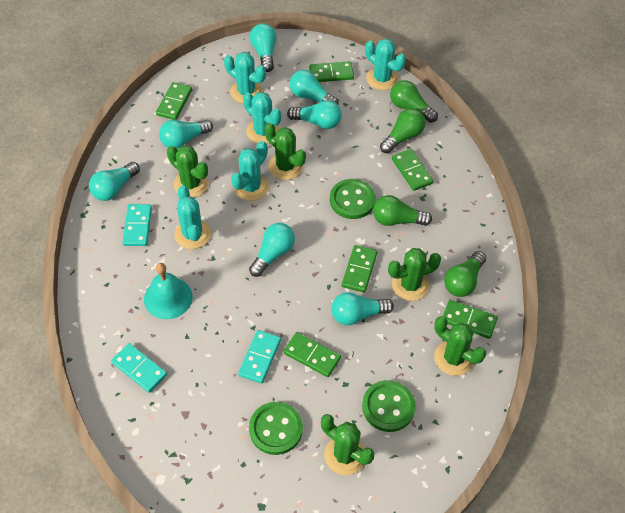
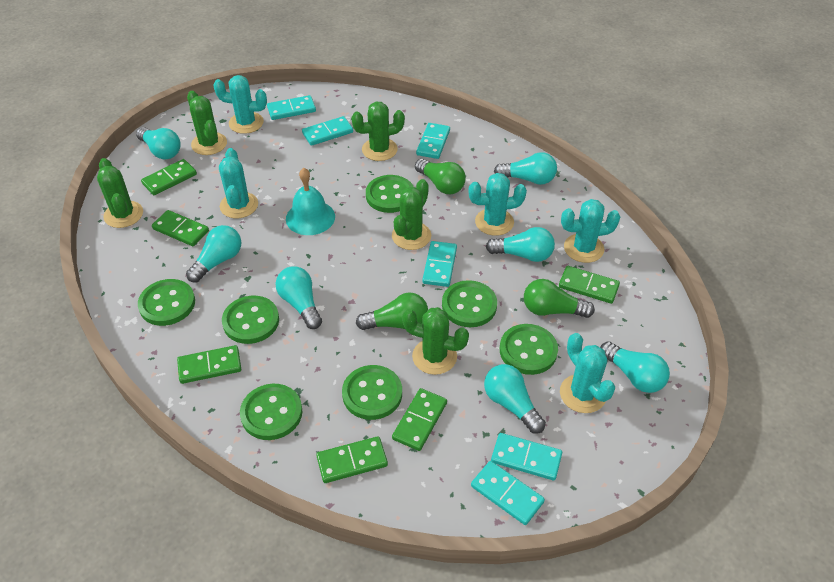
green button: 3 -> 7
green light bulb: 4 -> 3
turquoise domino: 3 -> 6

